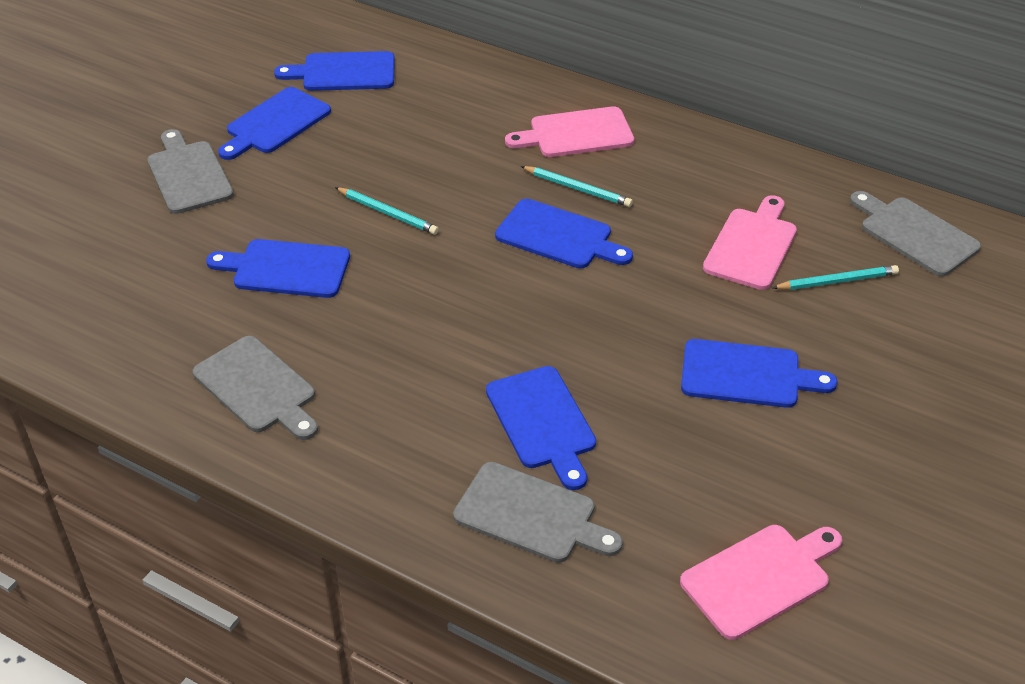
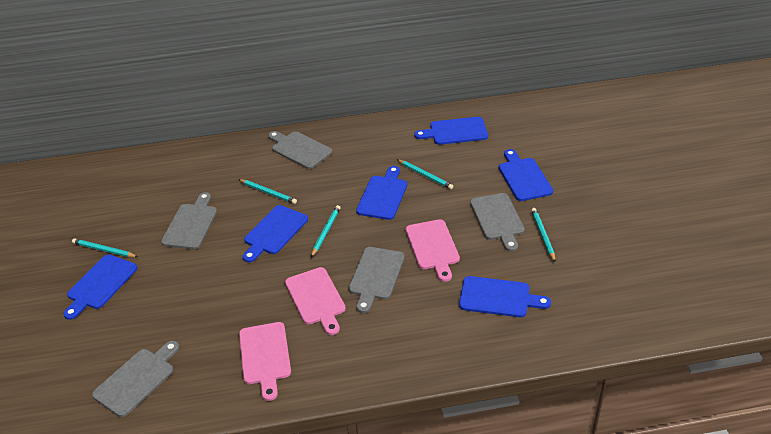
grey cutting board: 4 -> 5
turquoise pencil: 3 -> 5

